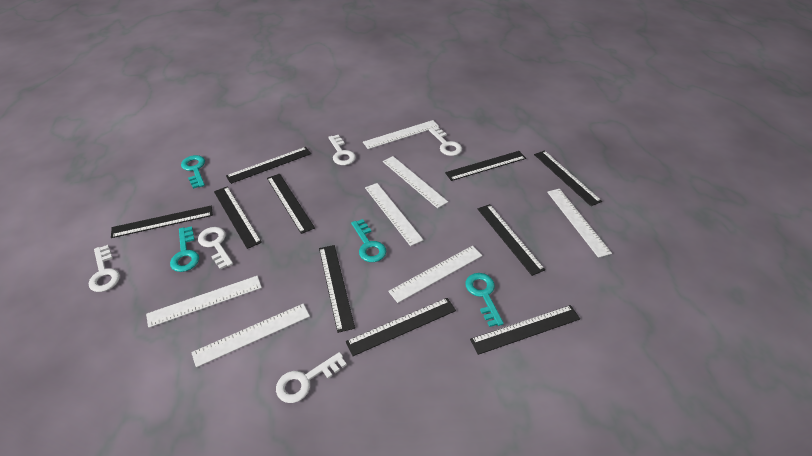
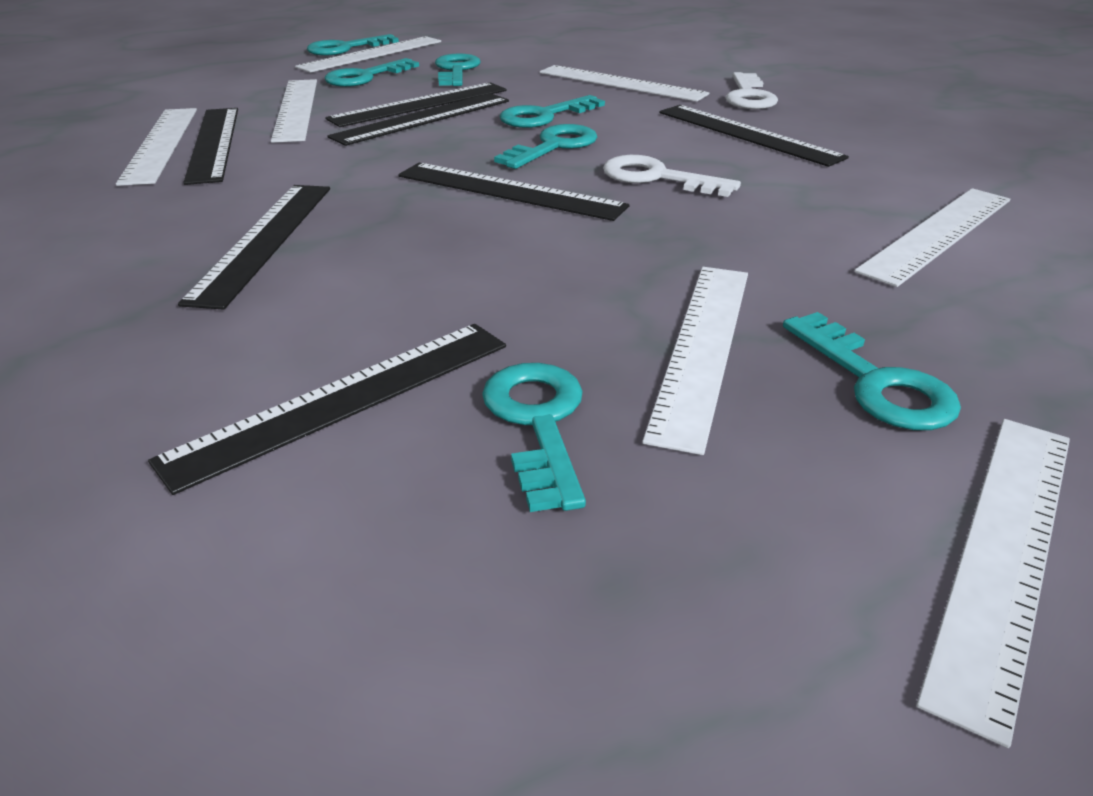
black ruler: 10 -> 7
turquoise key: 4 -> 7
white key: 5 -> 2

